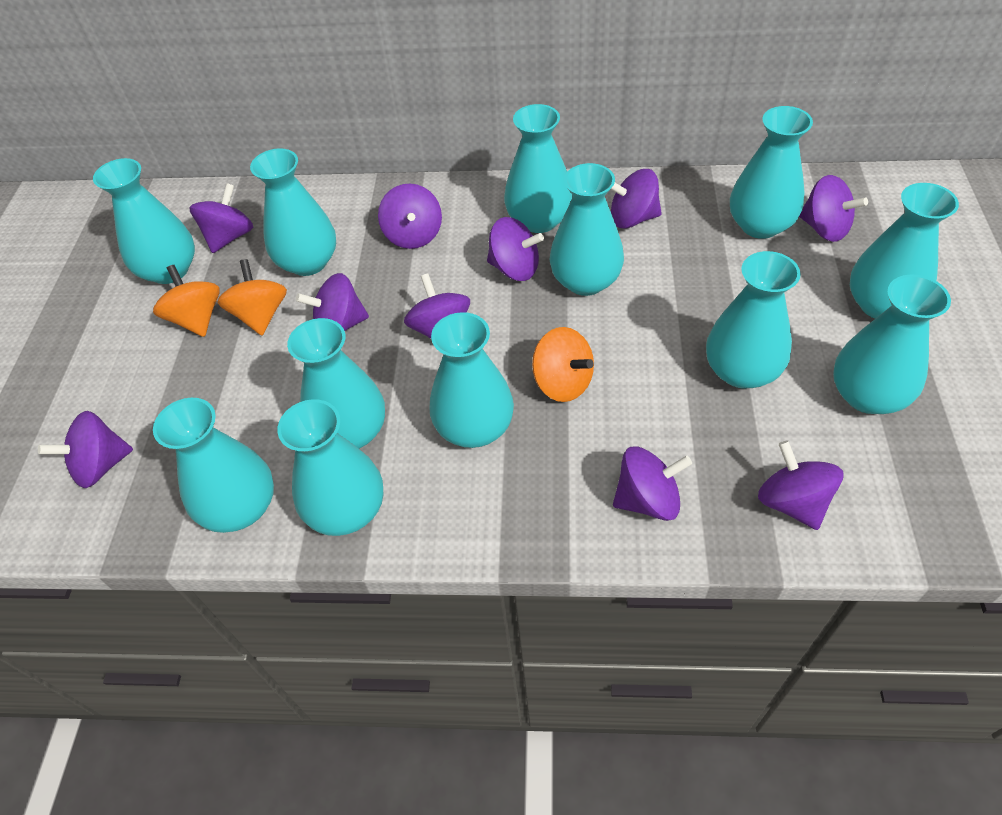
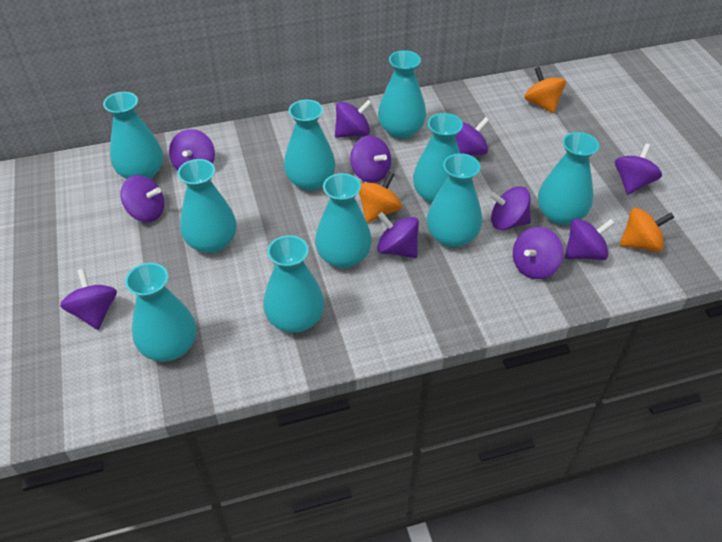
purple spinning top: 10 -> 11
turquoise vase: 12 -> 10

